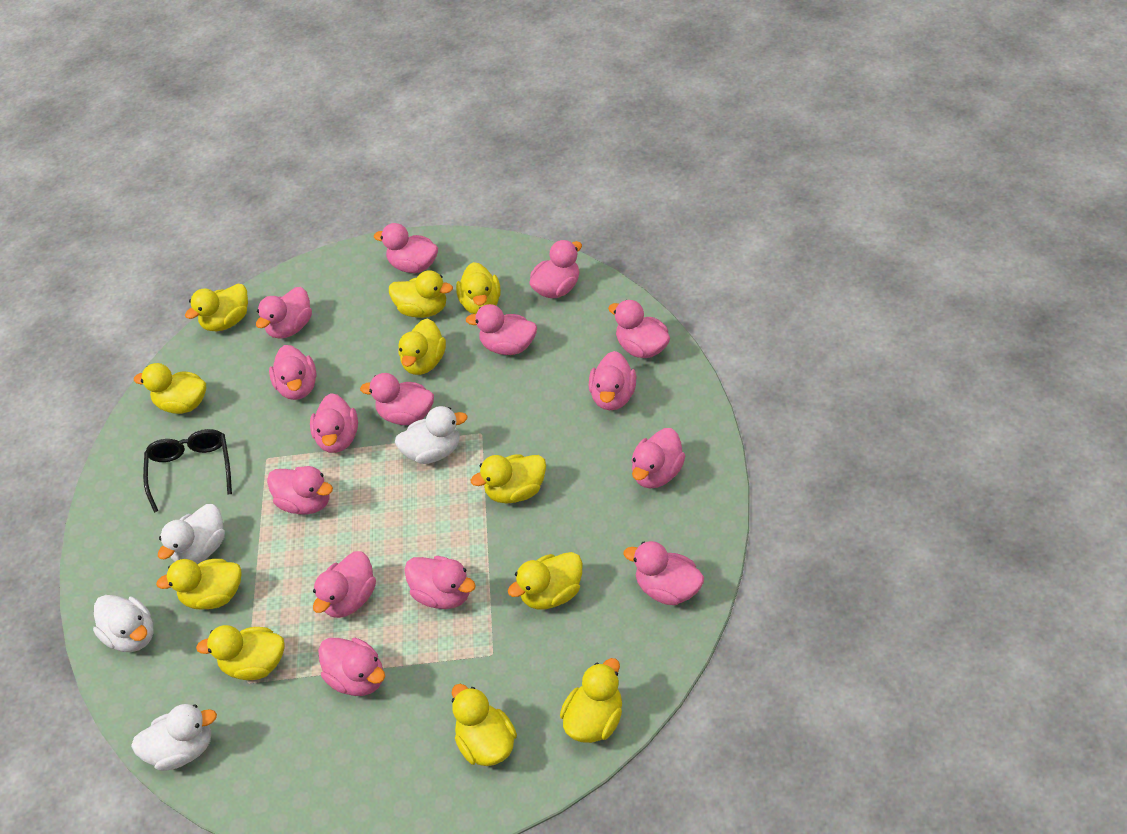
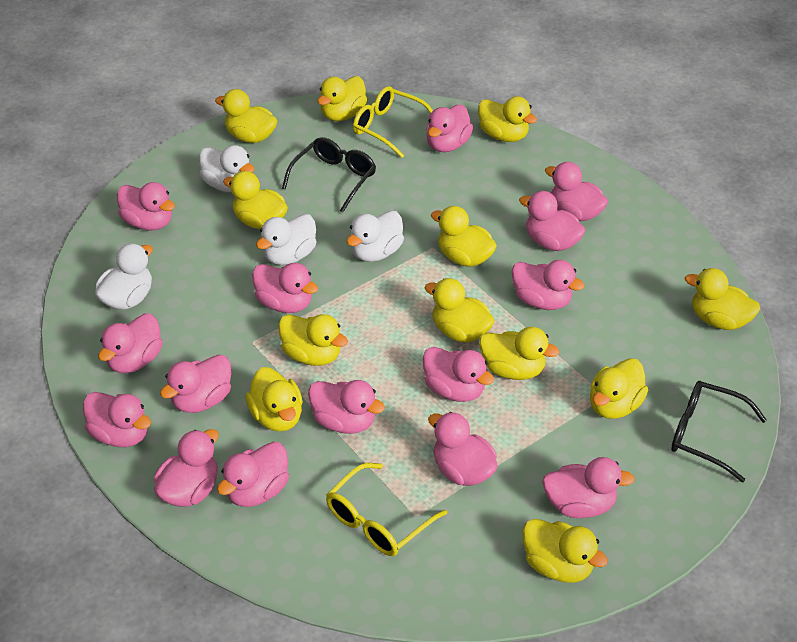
black glasses: 1 -> 2
yellow duck: 11 -> 12
yellow glasses: 0 -> 2

